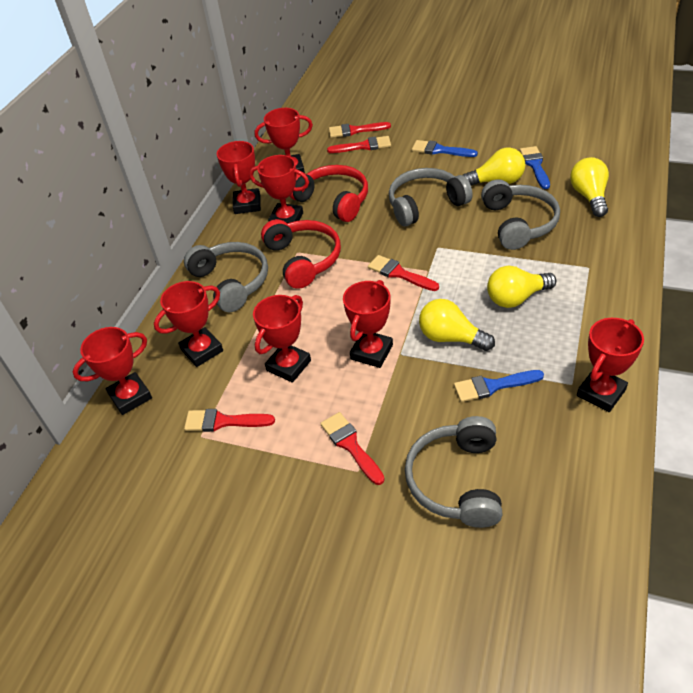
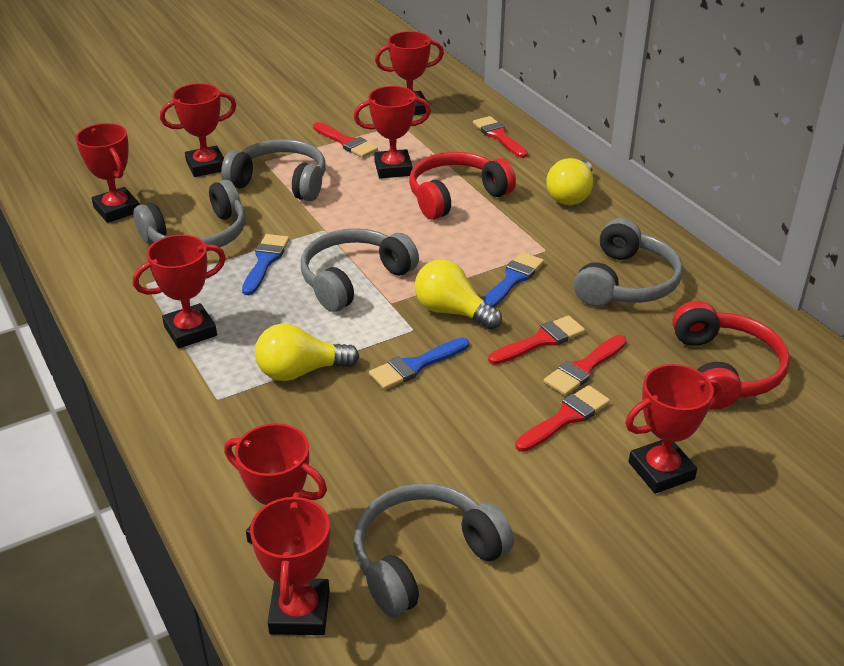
grey headphones: 4 -> 5
yellow light bulb: 4 -> 3

